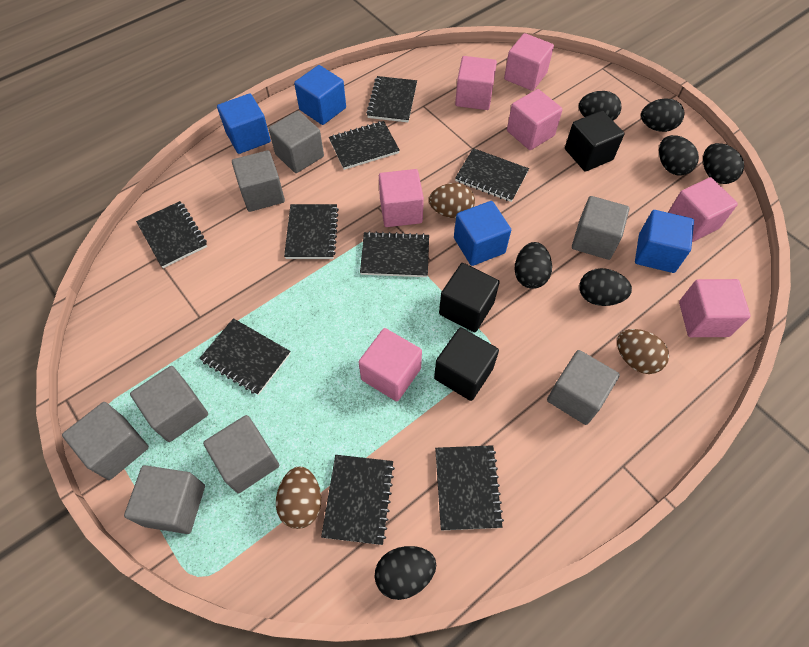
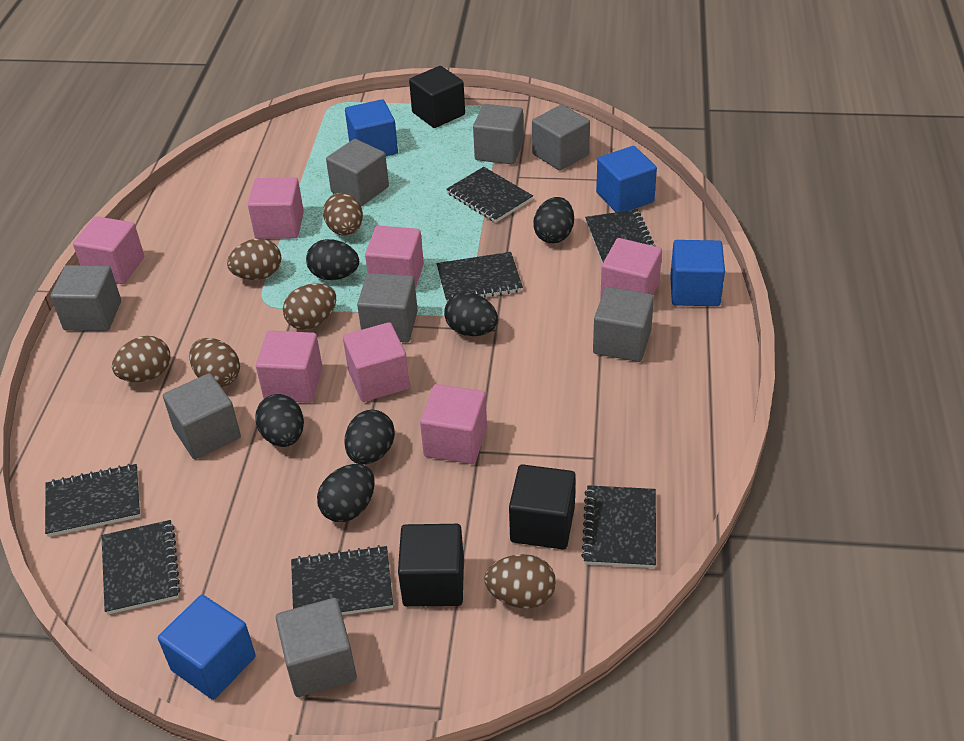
black egg: 7 -> 6
black notebook: 9 -> 7
brown egg: 3 -> 6

